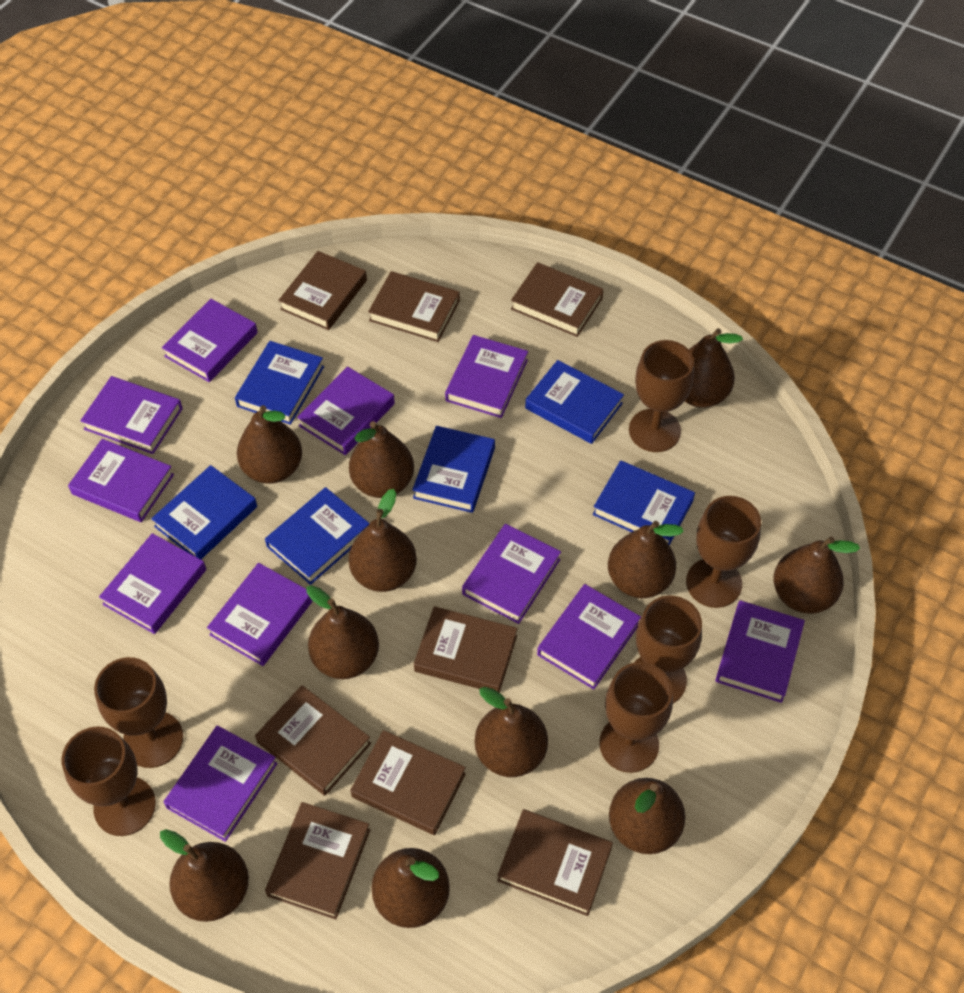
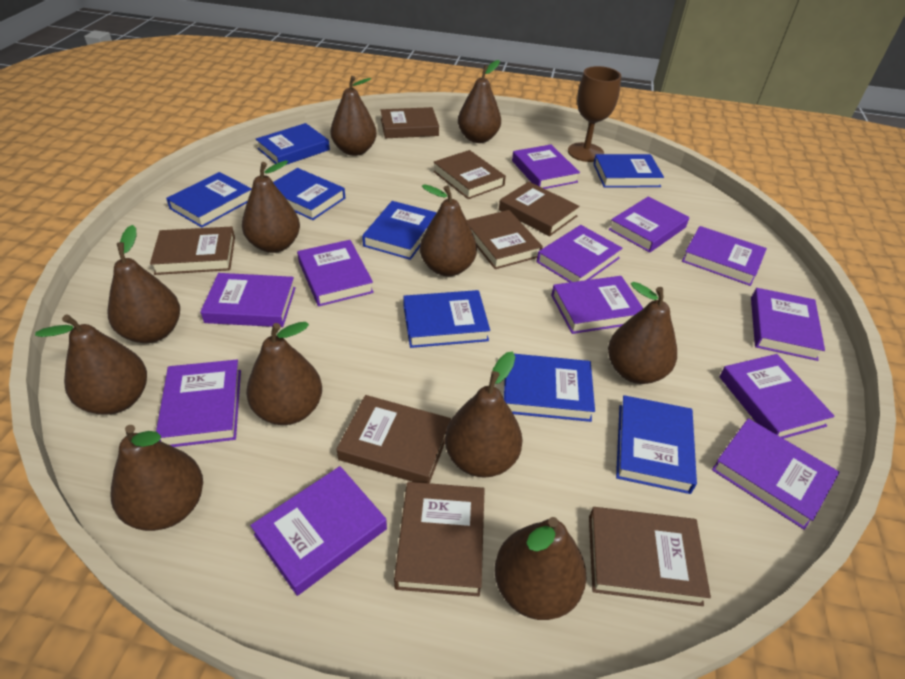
blue book: 6 -> 8
brown goblet: 6 -> 1
purple book: 11 -> 12

